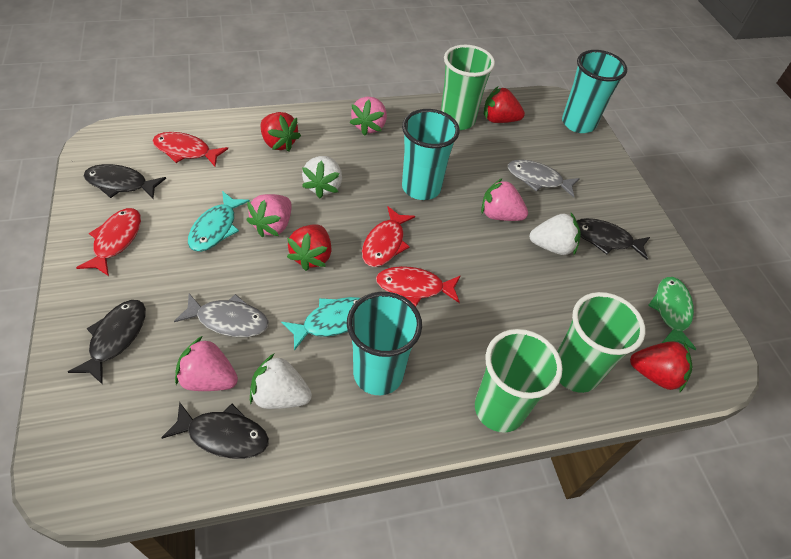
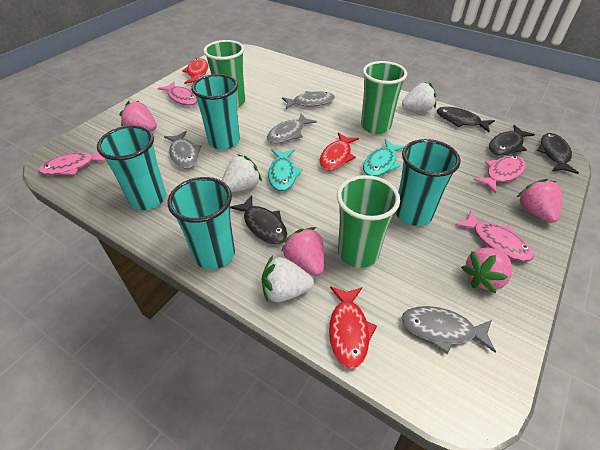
green fish: 1 -> 0
grey fish: 2 -> 4
pink fish: 0 -> 4
red fish: 4 -> 3
red strawberry: 4 -> 0
turquoise cup: 3 -> 4

